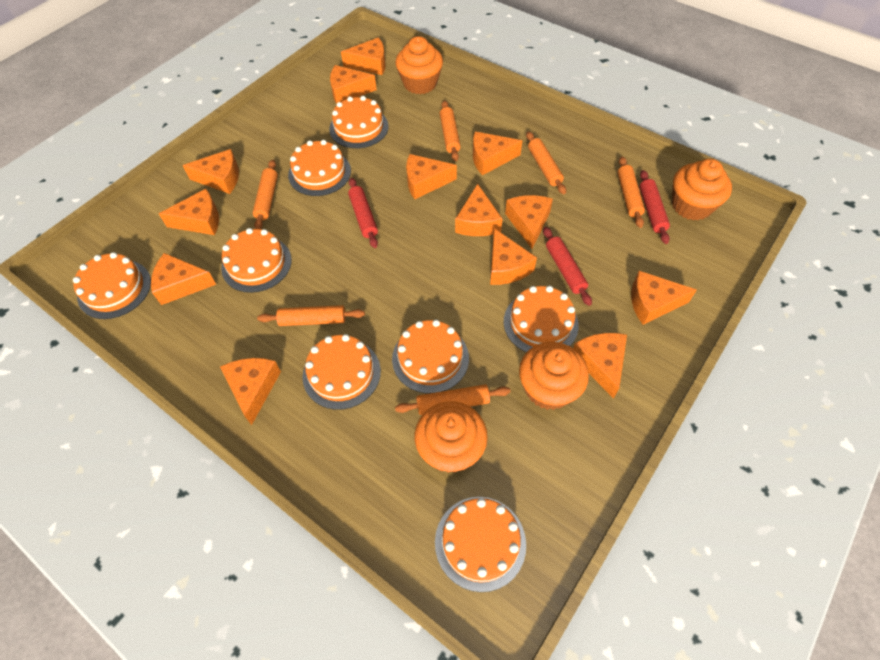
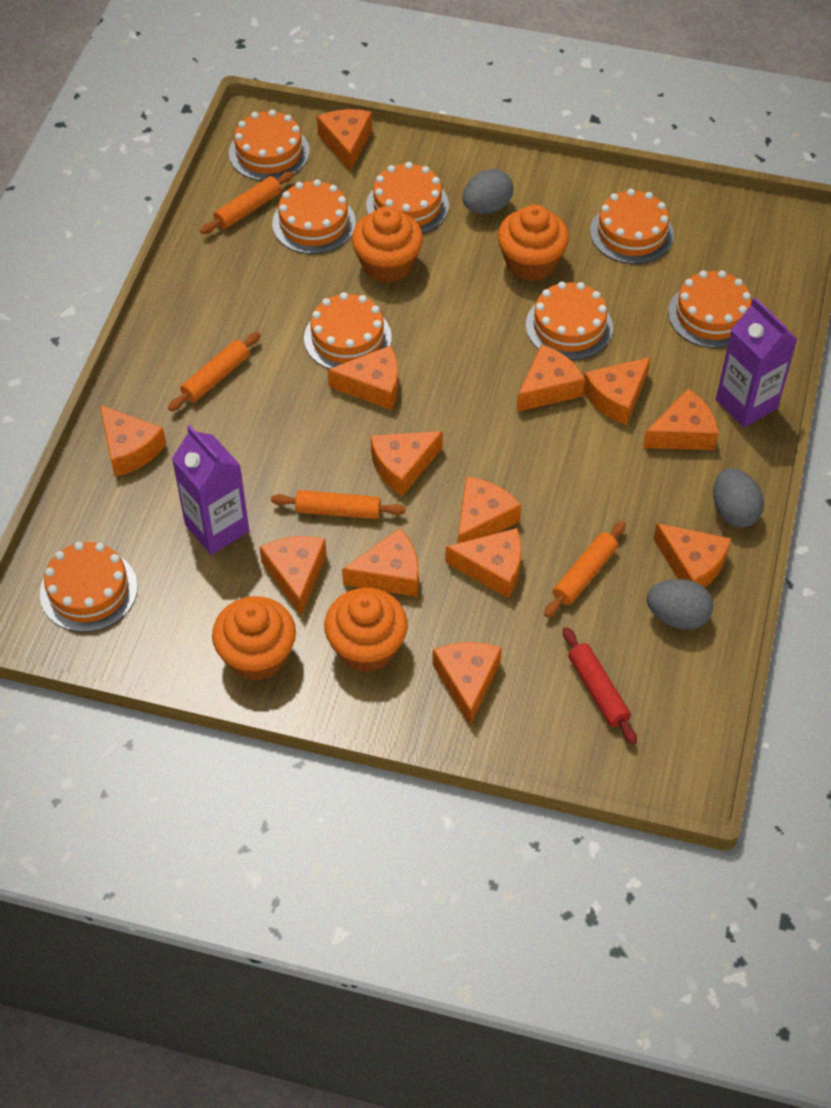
grey egg: 0 -> 3
orange rolling pin: 6 -> 4
purple carton: 0 -> 2
red rolling pin: 3 -> 1

